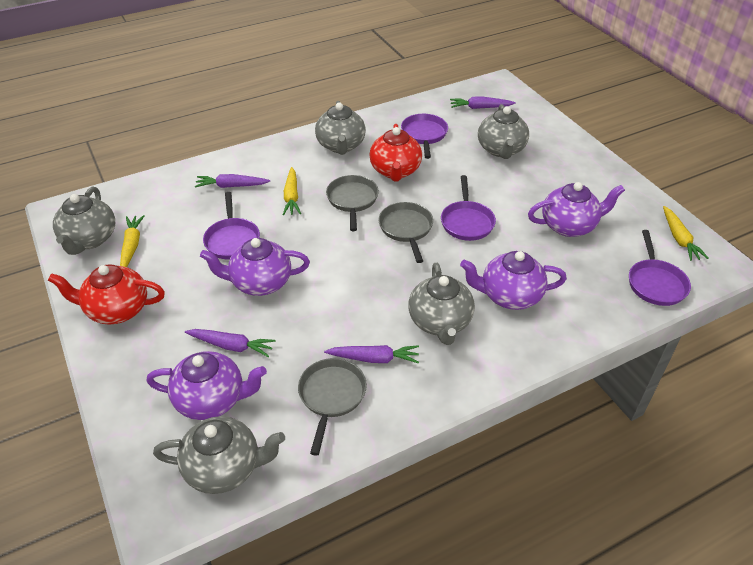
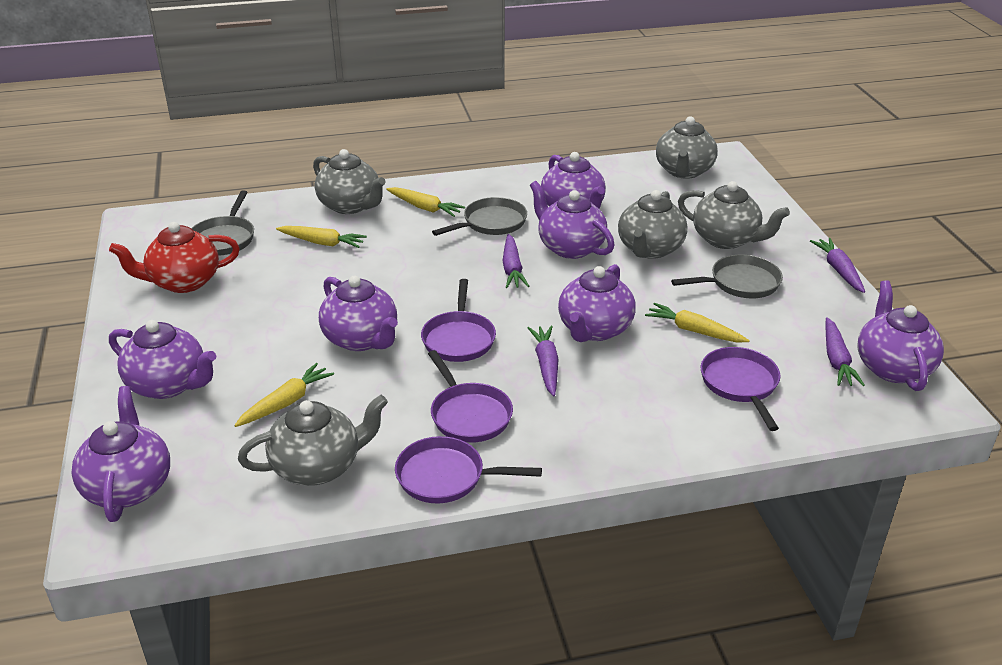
purple teapot: 4 -> 7
red teapot: 2 -> 1
yellow carrot: 3 -> 4

